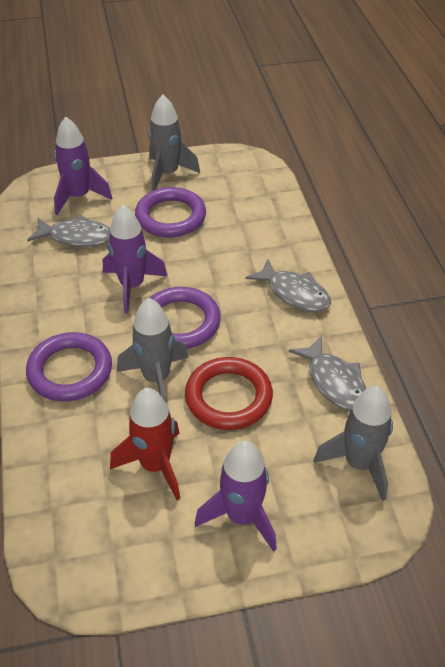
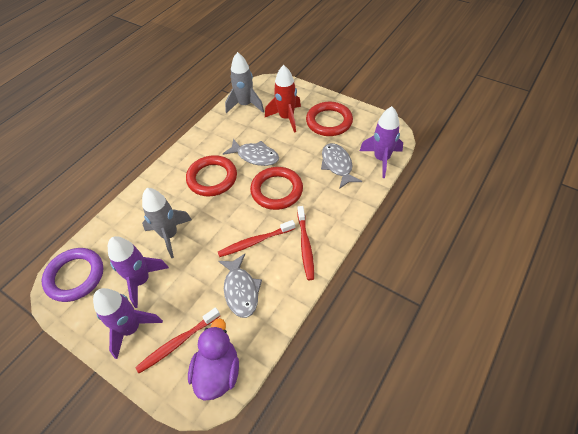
grey rocket: 3 -> 2
purple duck: 0 -> 1
purple ring: 3 -> 1
red ring: 1 -> 3
red toothbrush: 0 -> 3

